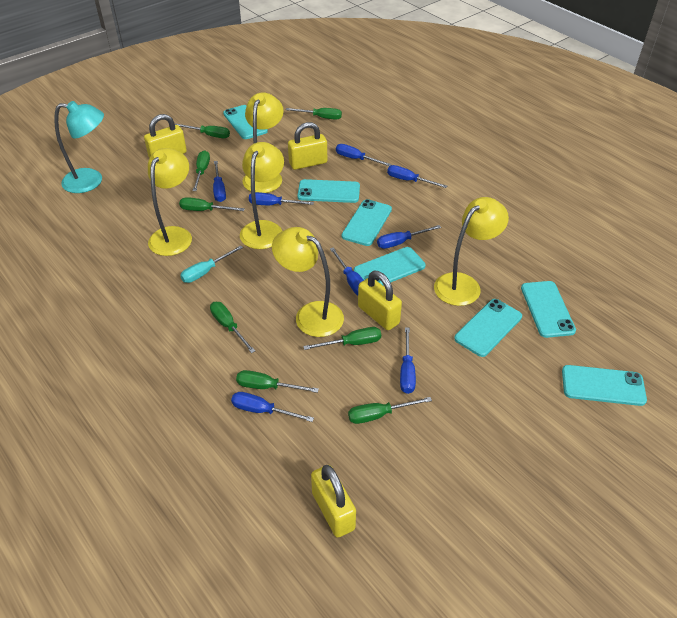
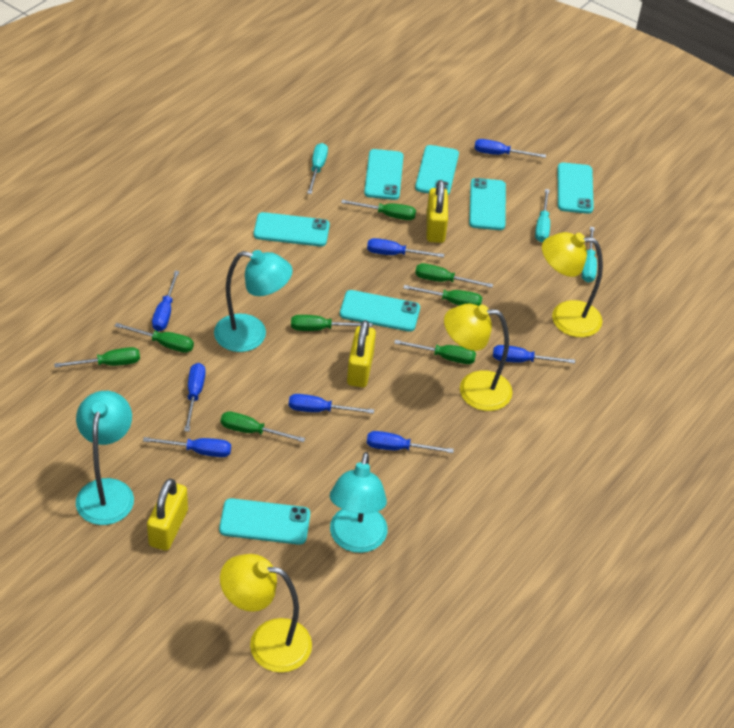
turquoise lamp: 1 -> 3
turquoise screwdriver: 1 -> 3
yellow lamp: 5 -> 3
yellow padlock: 4 -> 3

